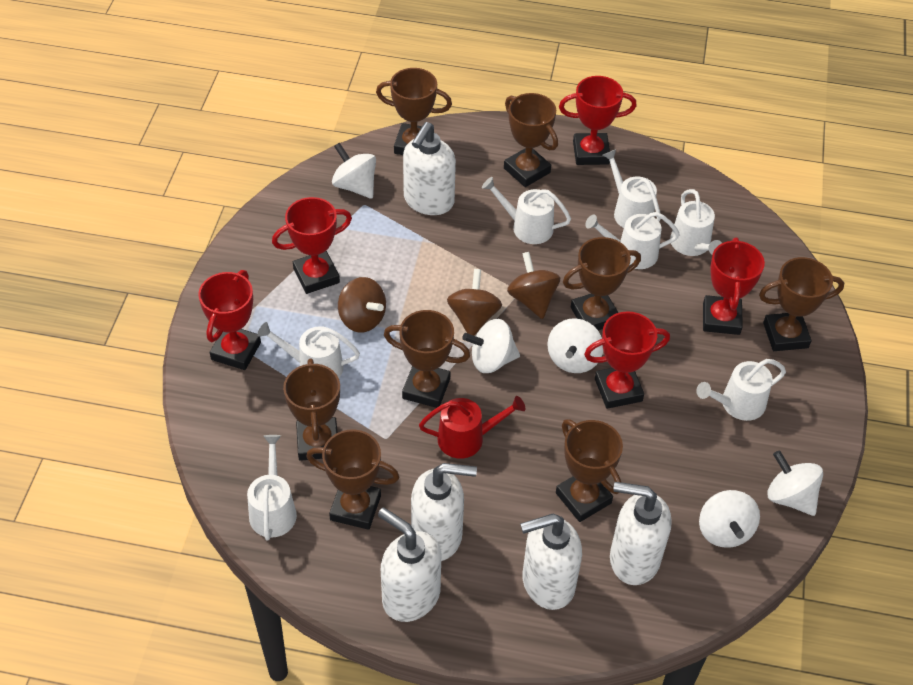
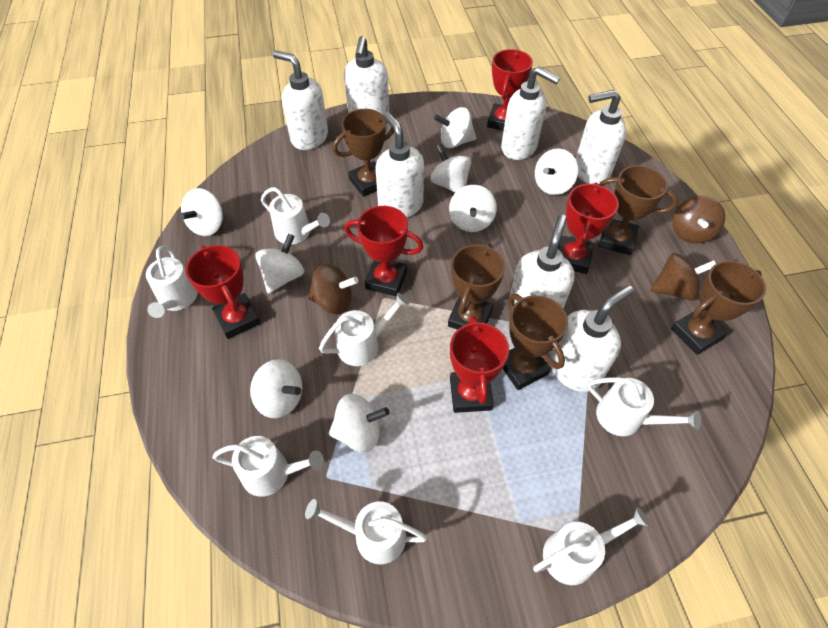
brown trophy: 8 -> 5
red watering can: 1 -> 0
white soap dispenser: 5 -> 7
white spinning top: 5 -> 8

